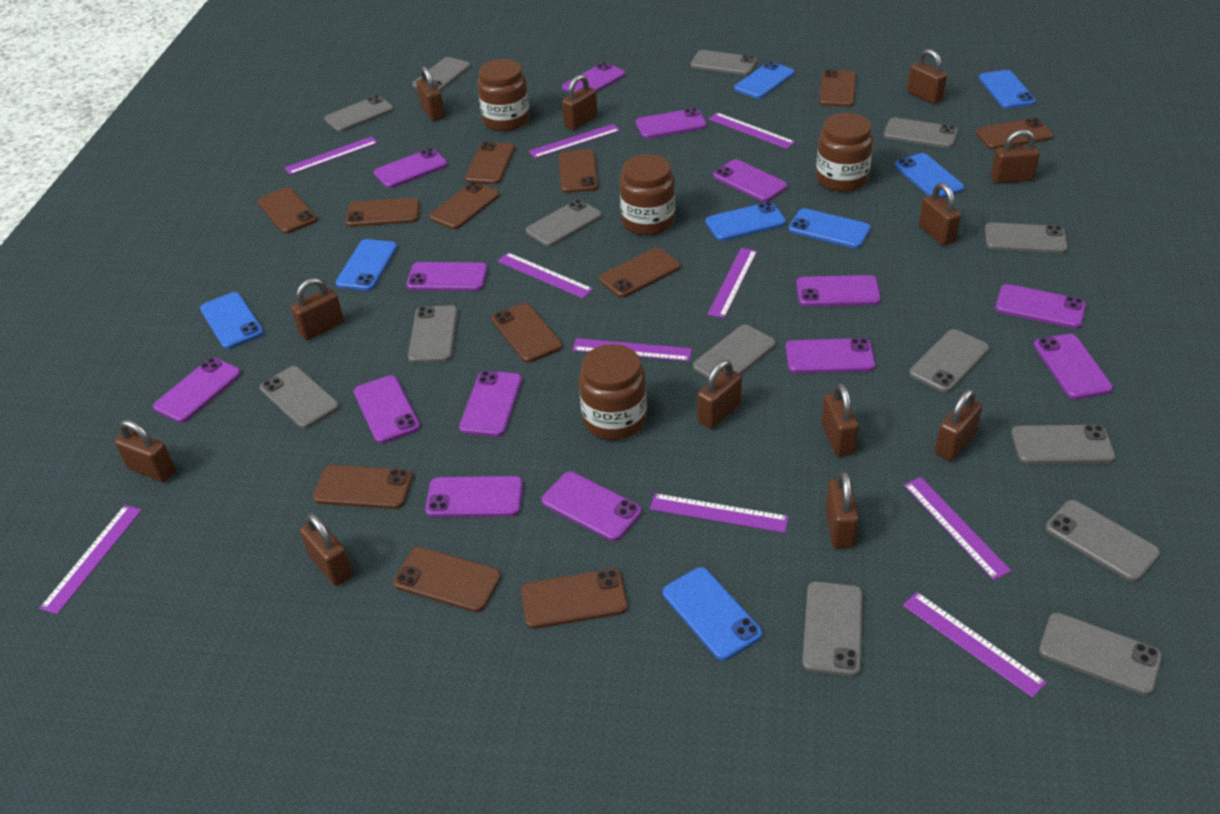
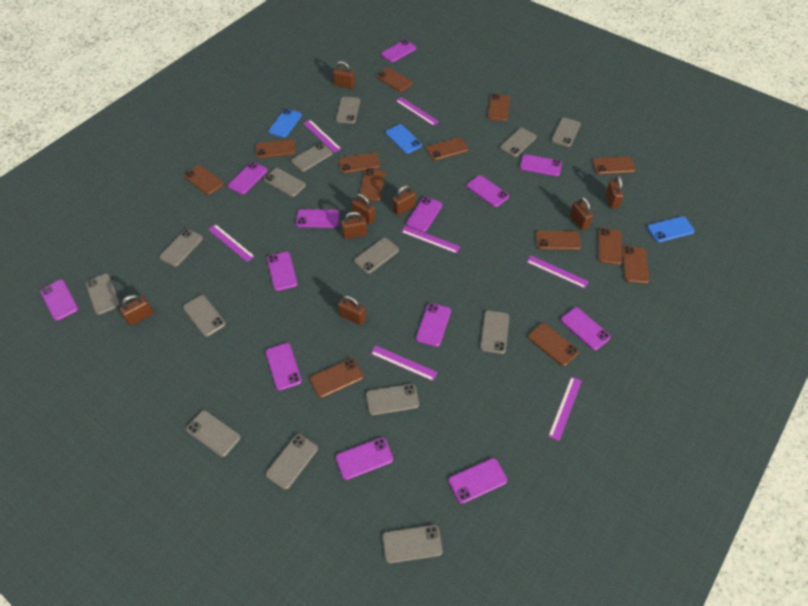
blue phone: 8 -> 3
brown jar: 4 -> 0
brown padlock: 12 -> 8
brown phone: 12 -> 13
purple phone: 14 -> 13
purple ruler: 10 -> 7

